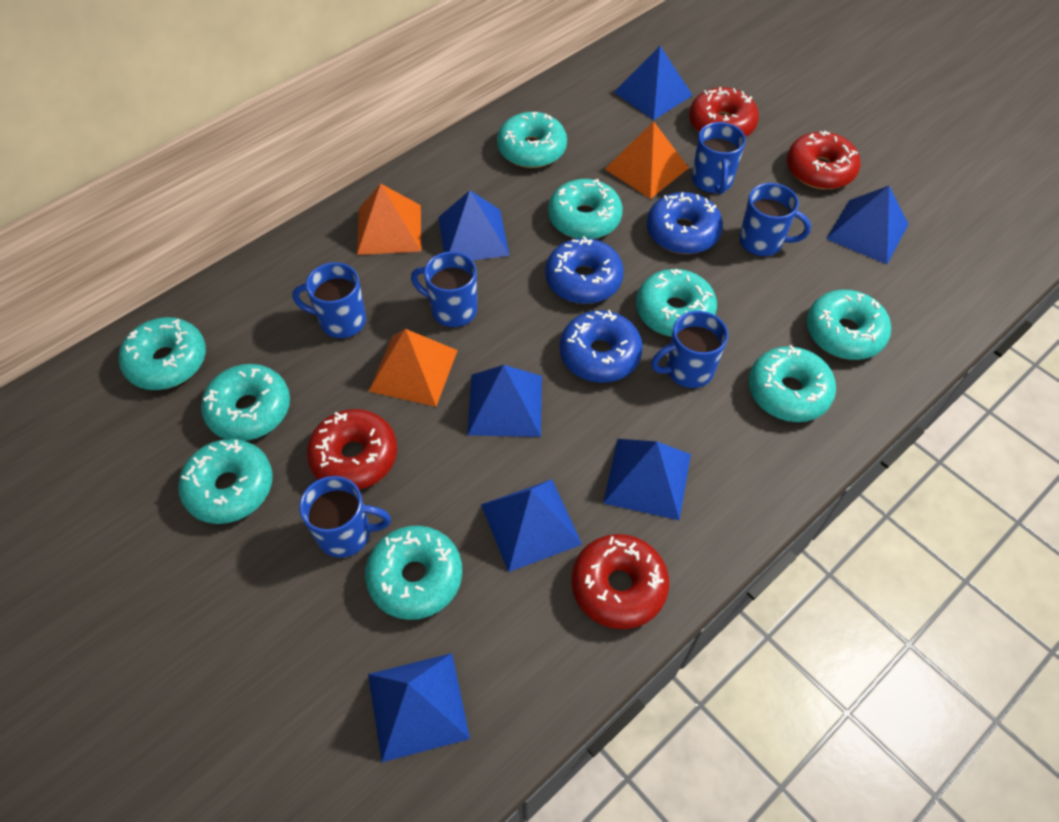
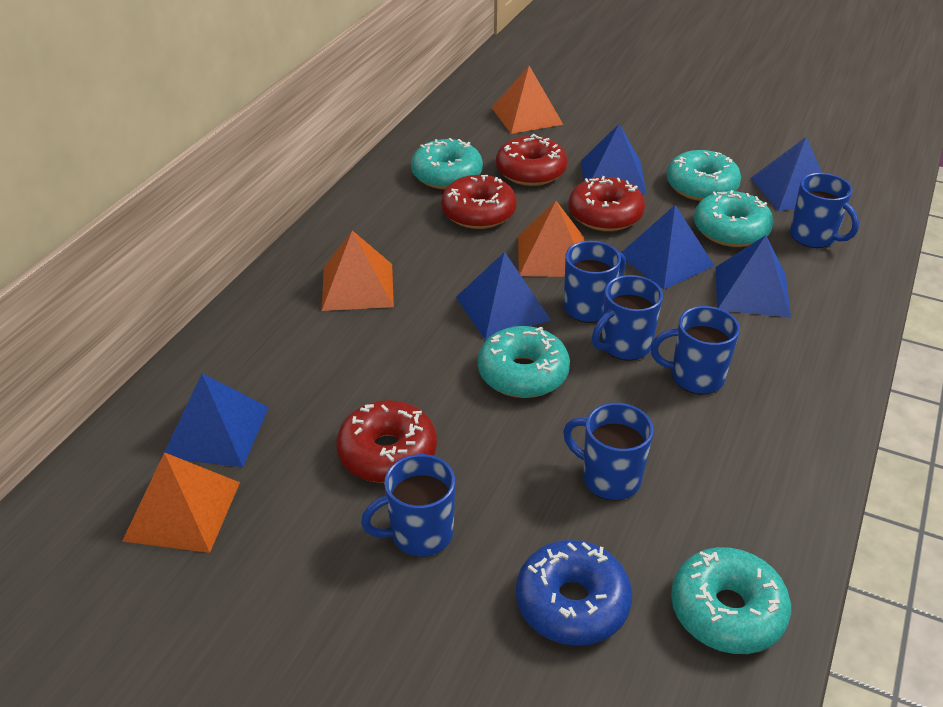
blue donut: 3 -> 1
blue pyramid: 7 -> 6
orange pyramid: 3 -> 4
turquoise donut: 9 -> 5

